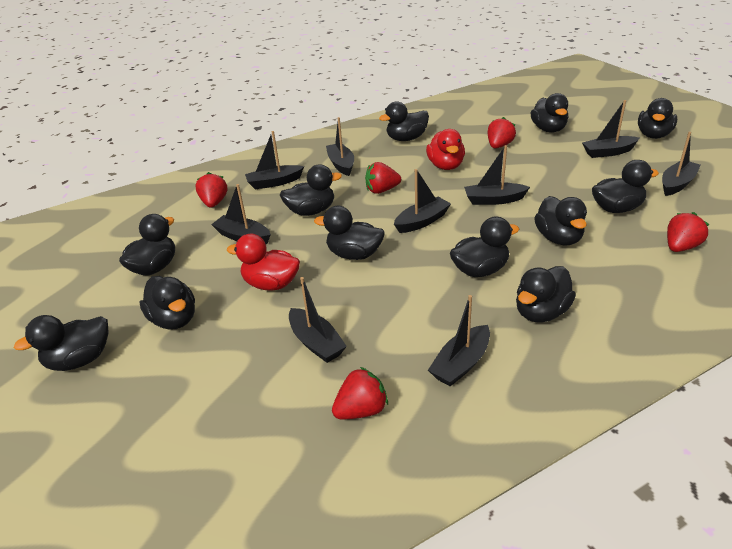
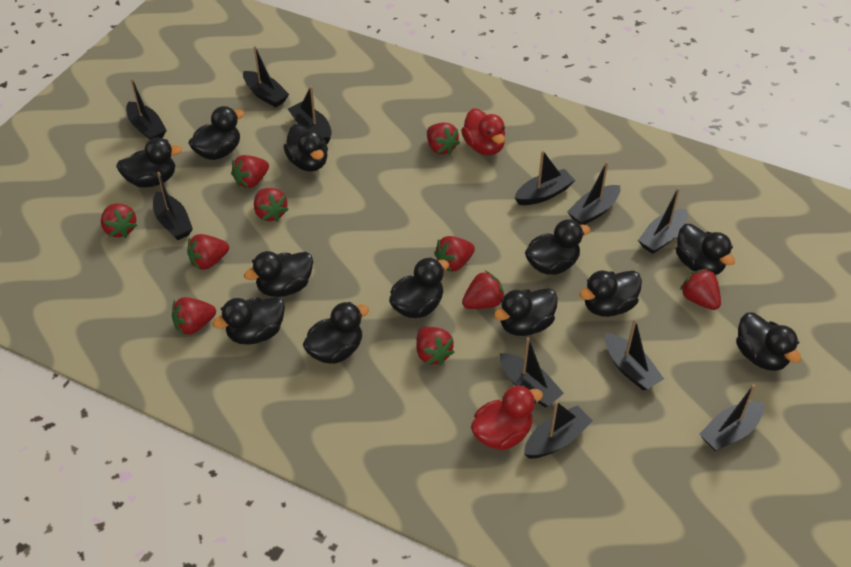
black boat: 9 -> 11
red strawberry: 5 -> 10

